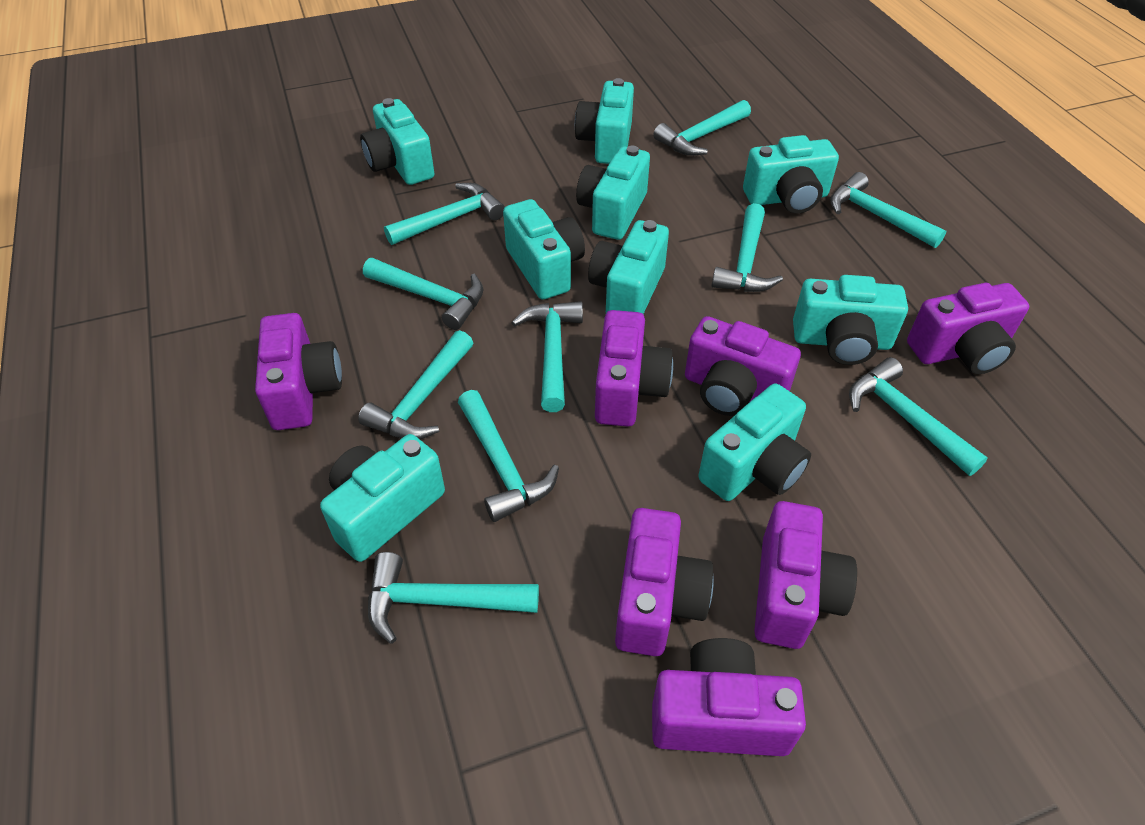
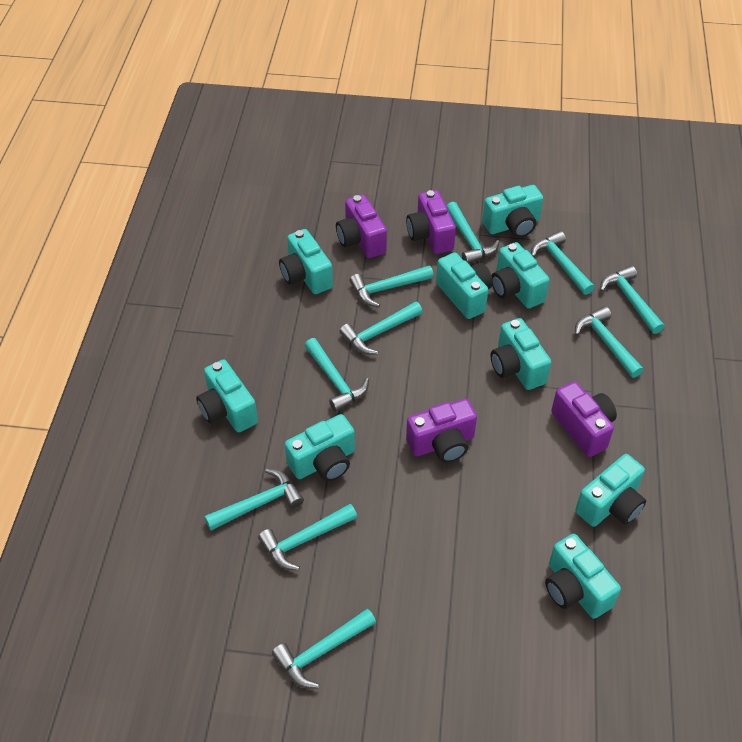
purple camera: 7 -> 4

